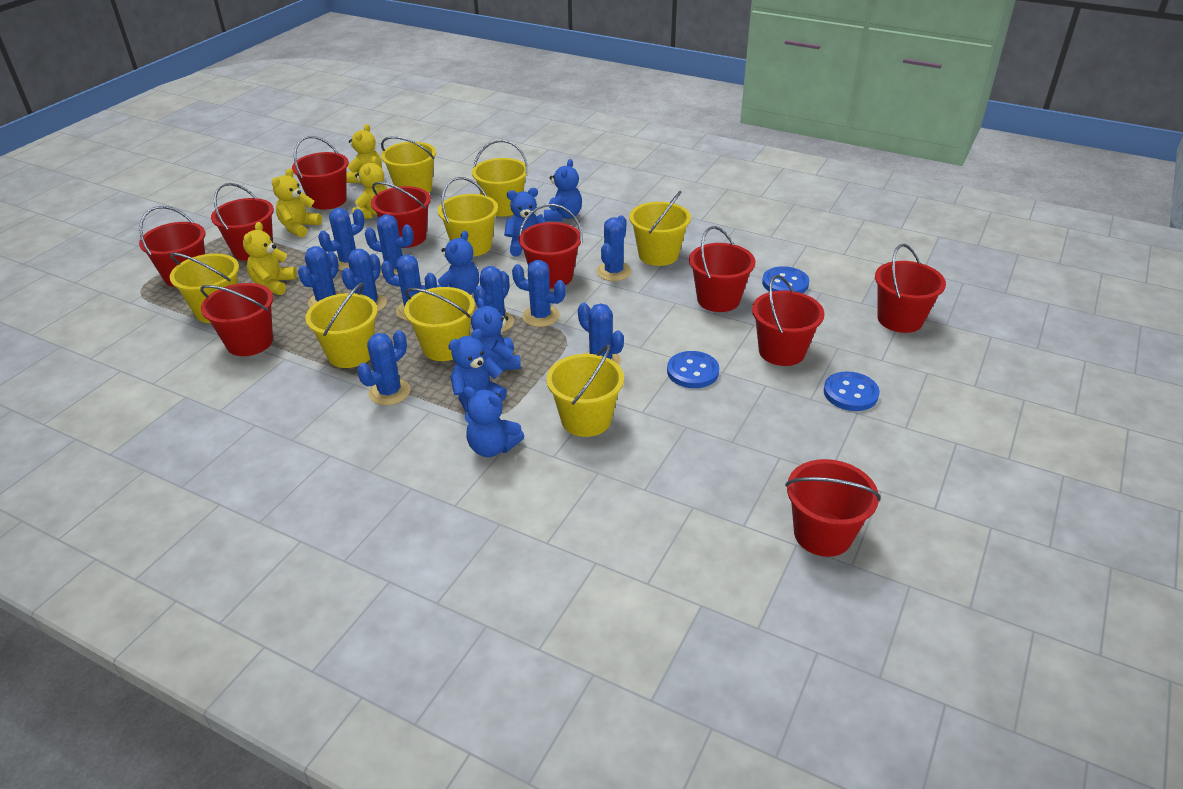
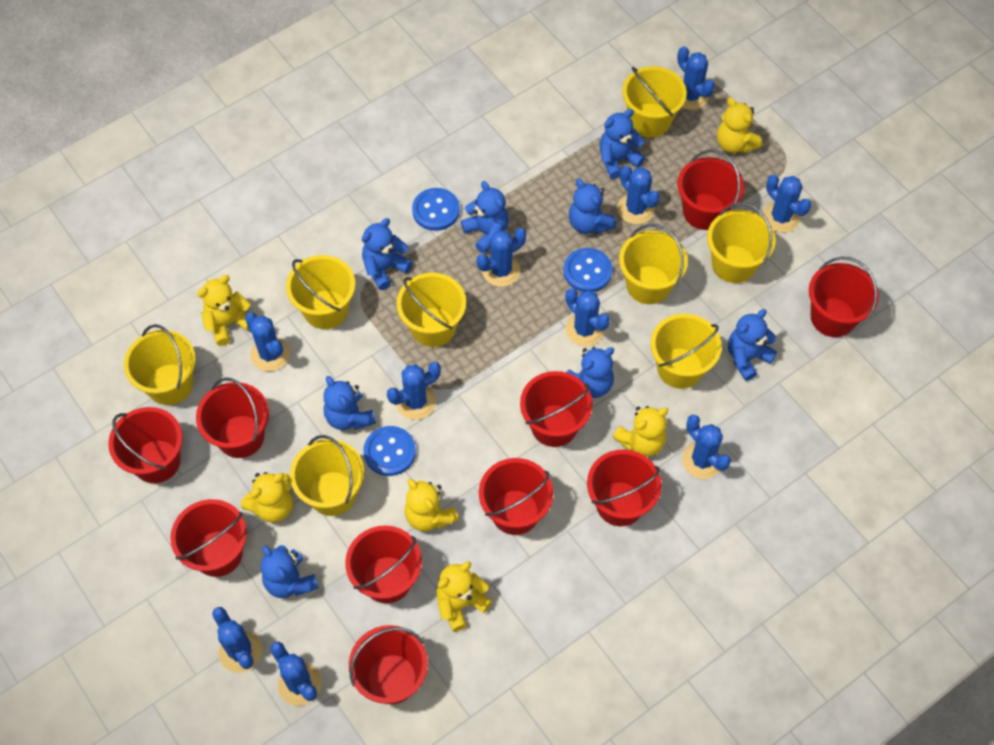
blue teddy bear: 6 -> 8
yellow teddy bear: 4 -> 6

